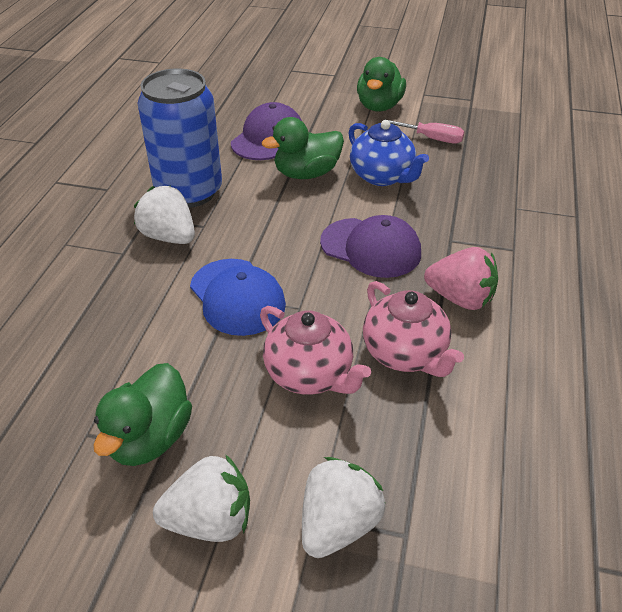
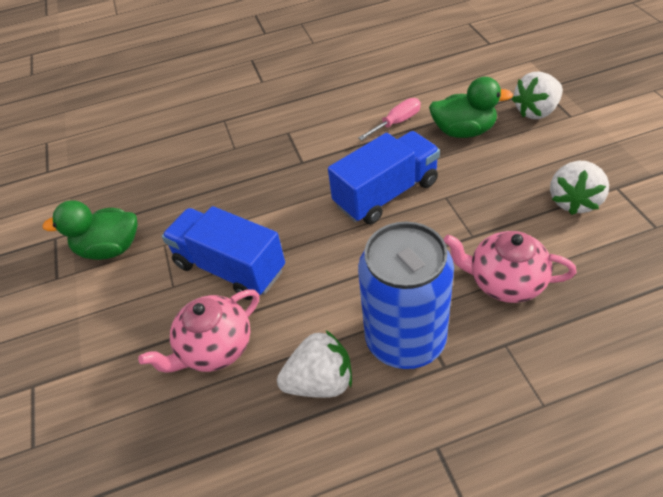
blue cap: 1 -> 0
blue teapot: 1 -> 0
blue truck: 0 -> 2
green duck: 3 -> 2
pink strawberry: 1 -> 0
purple cap: 2 -> 0

